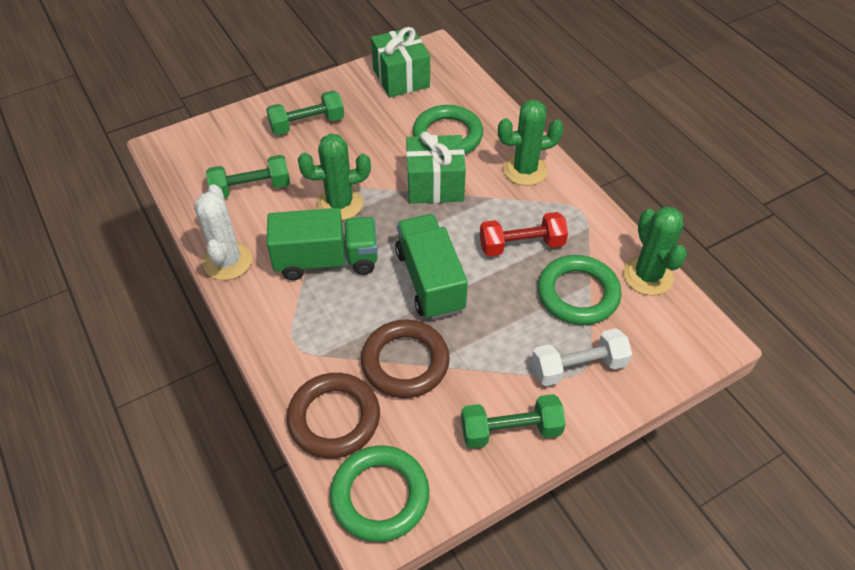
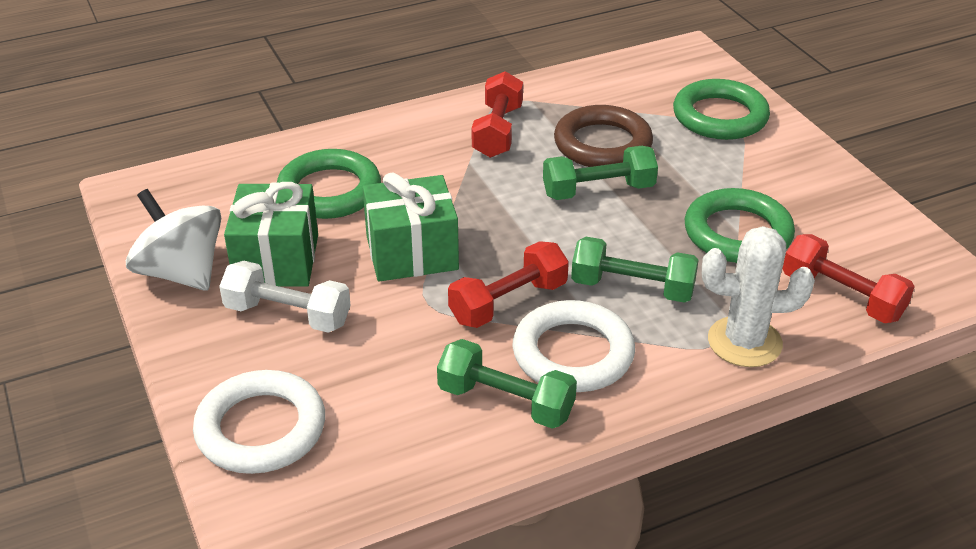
brown ring: 2 -> 1
green cactus: 3 -> 0
green truck: 2 -> 0
red dumbbell: 1 -> 3
white ring: 0 -> 2
white spinning top: 0 -> 1

